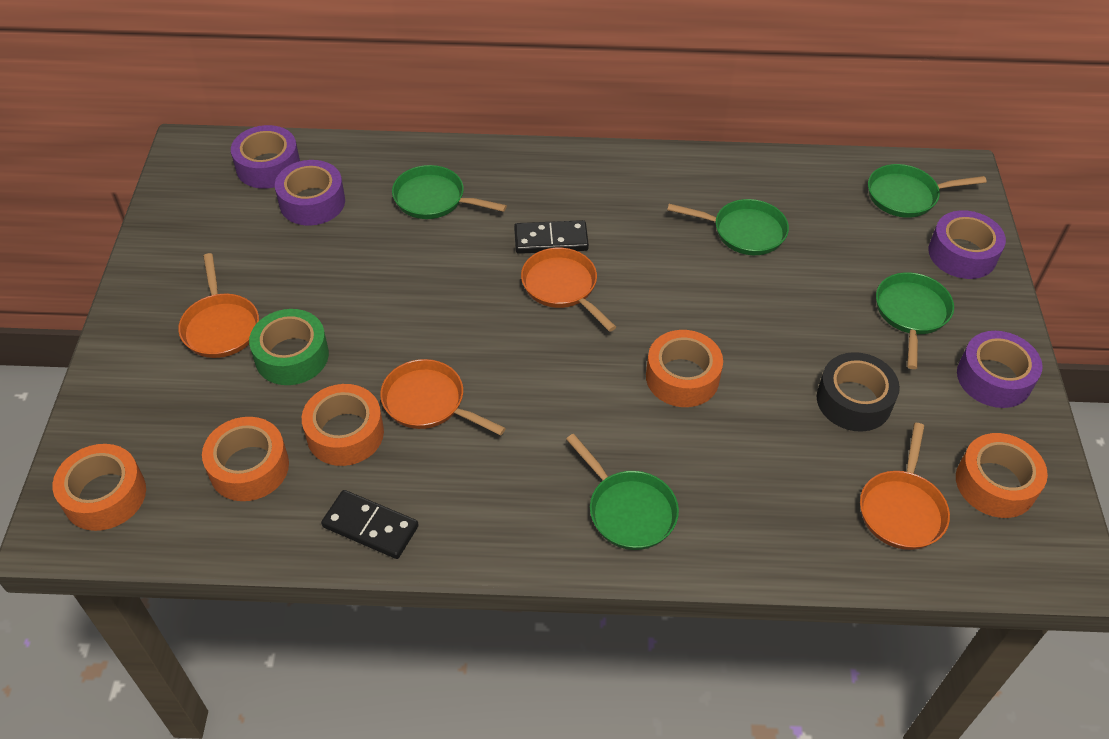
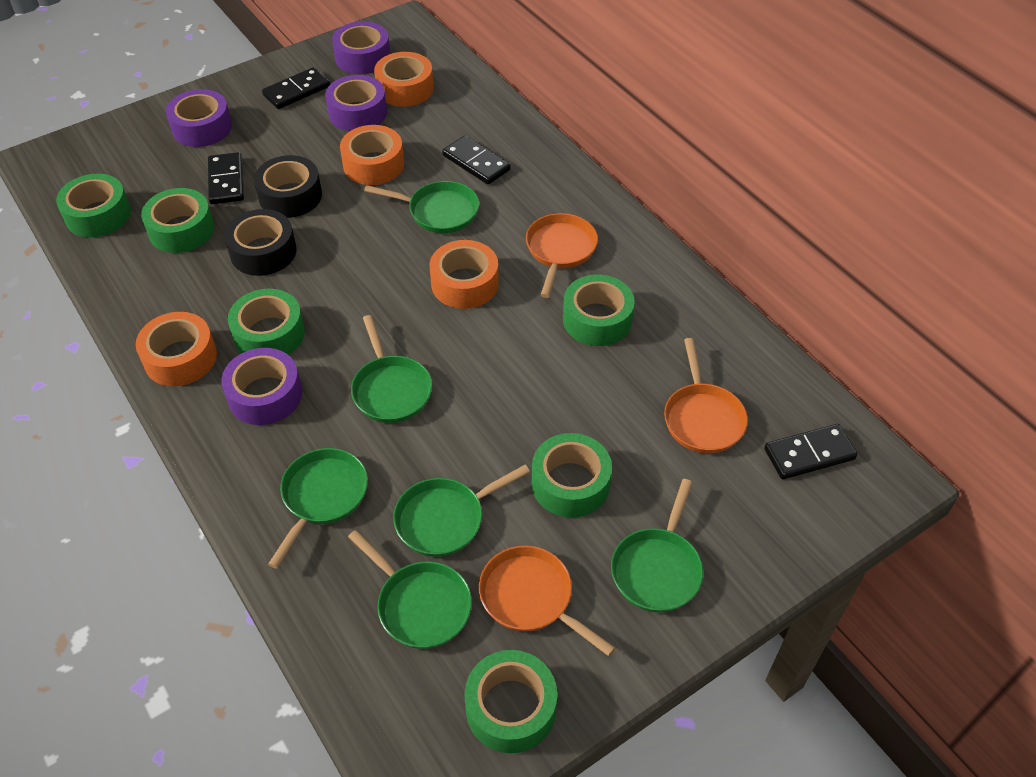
black domino: 2 -> 4
black tape: 1 -> 2
green pan: 5 -> 6
green tape: 1 -> 6
orange pan: 4 -> 3
orange tape: 5 -> 4

